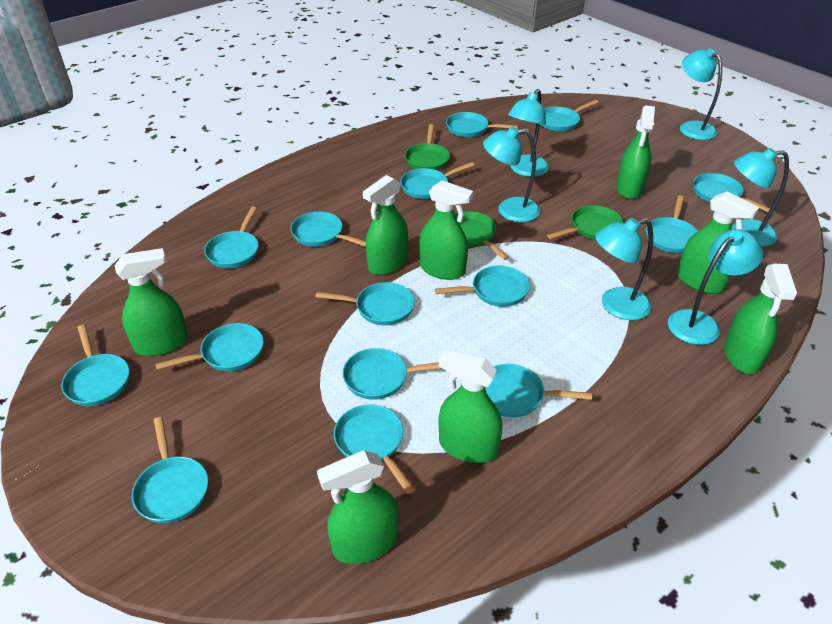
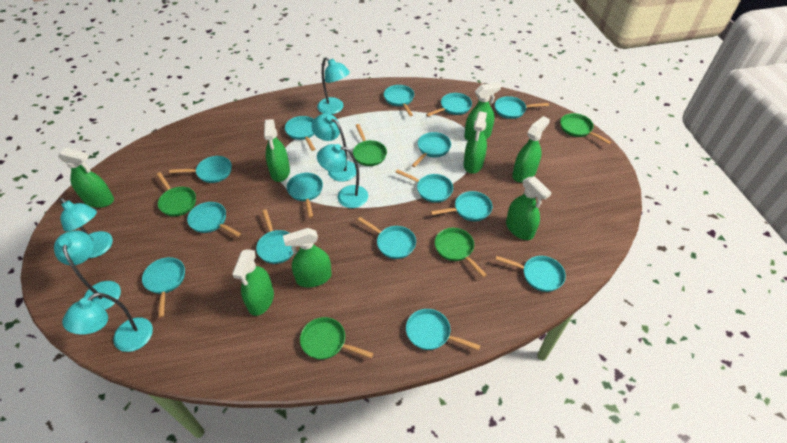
green pan: 3 -> 5

